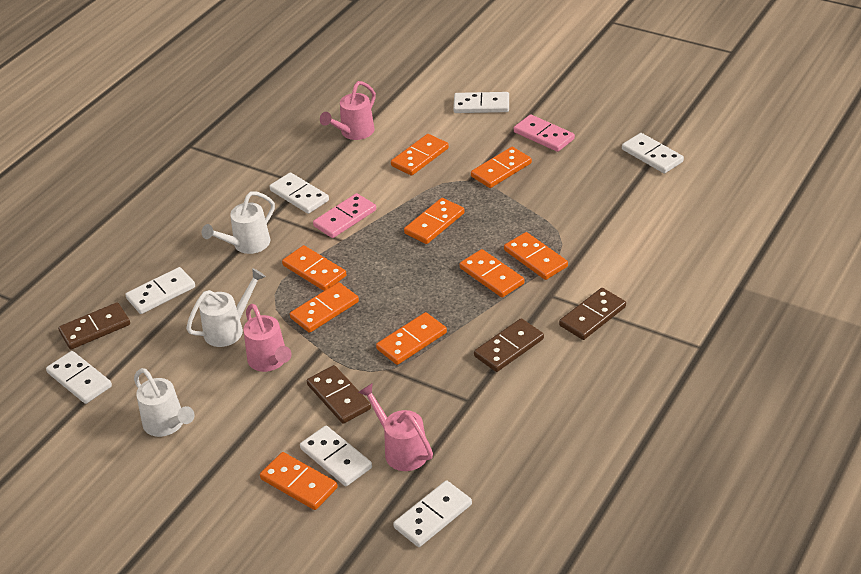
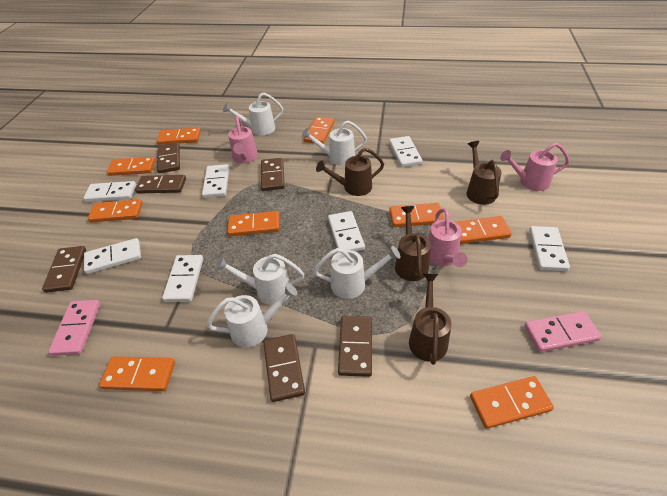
brown domino: 4 -> 6
brown watering can: 0 -> 4
white watering can: 3 -> 5

